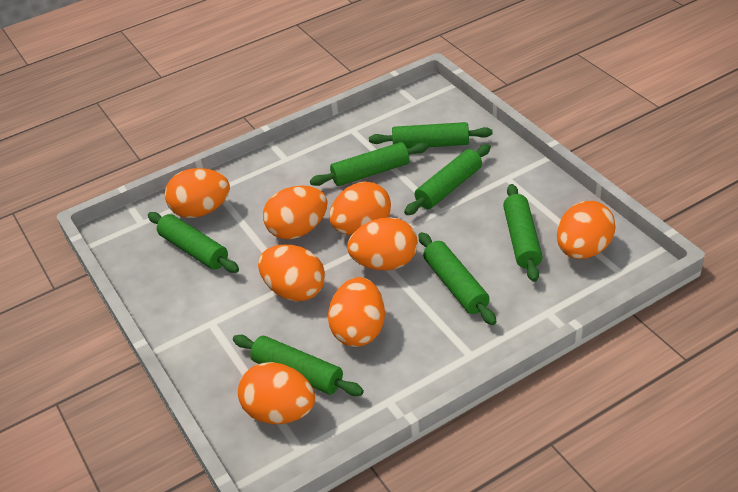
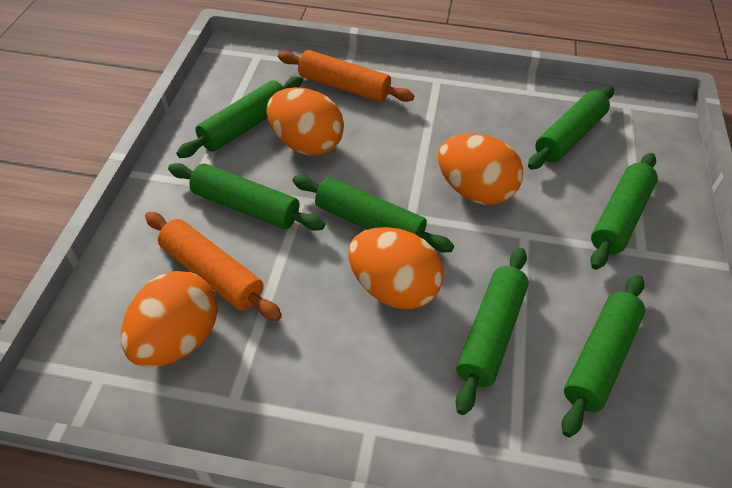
orange egg: 8 -> 4
orange rolling pin: 0 -> 2

